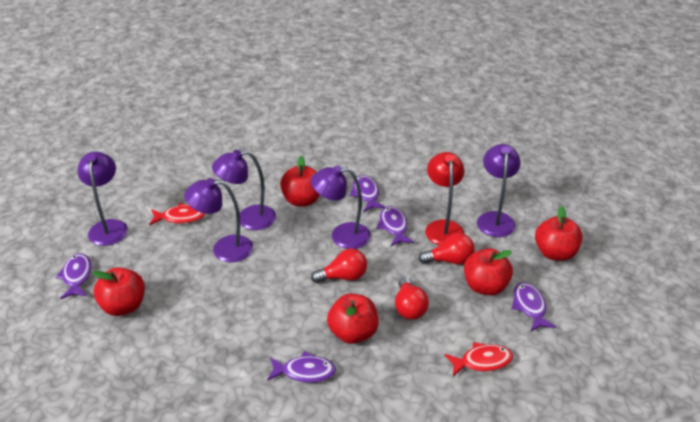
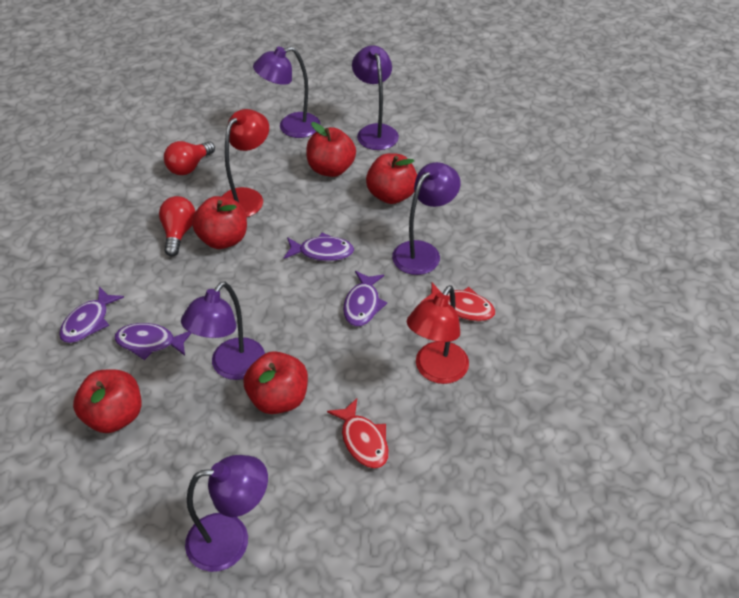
purple fish: 5 -> 4
red lamp: 1 -> 2
red light bulb: 3 -> 2

